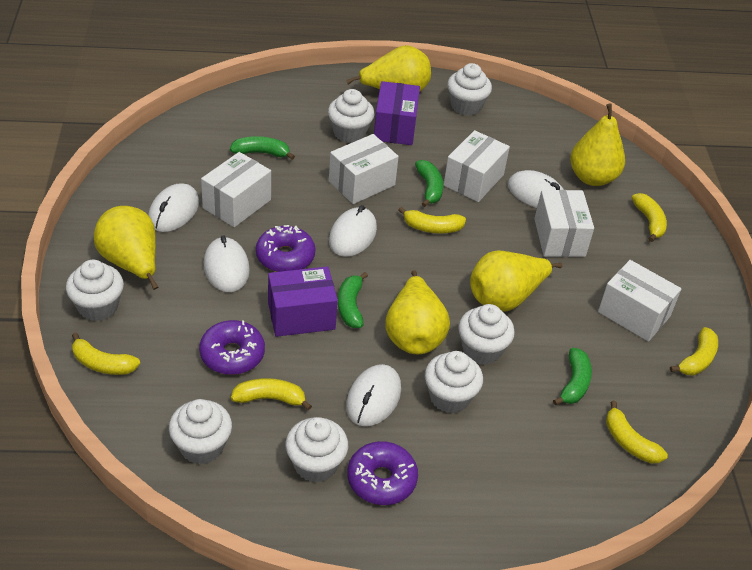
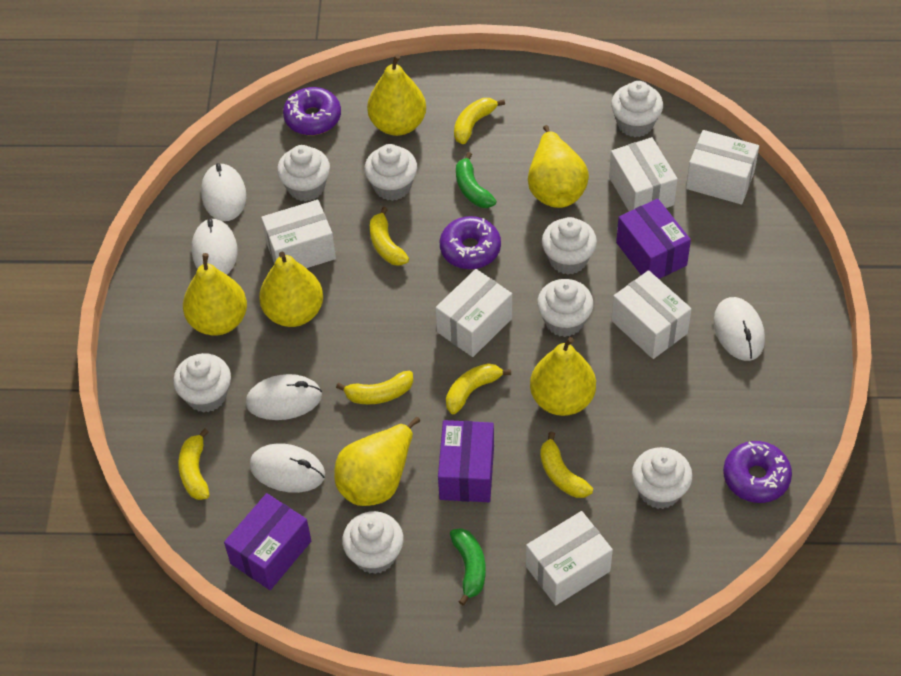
green banana: 4 -> 2
purple box: 2 -> 3
white box: 5 -> 6
white cupcake: 7 -> 8
yellow pear: 5 -> 6

